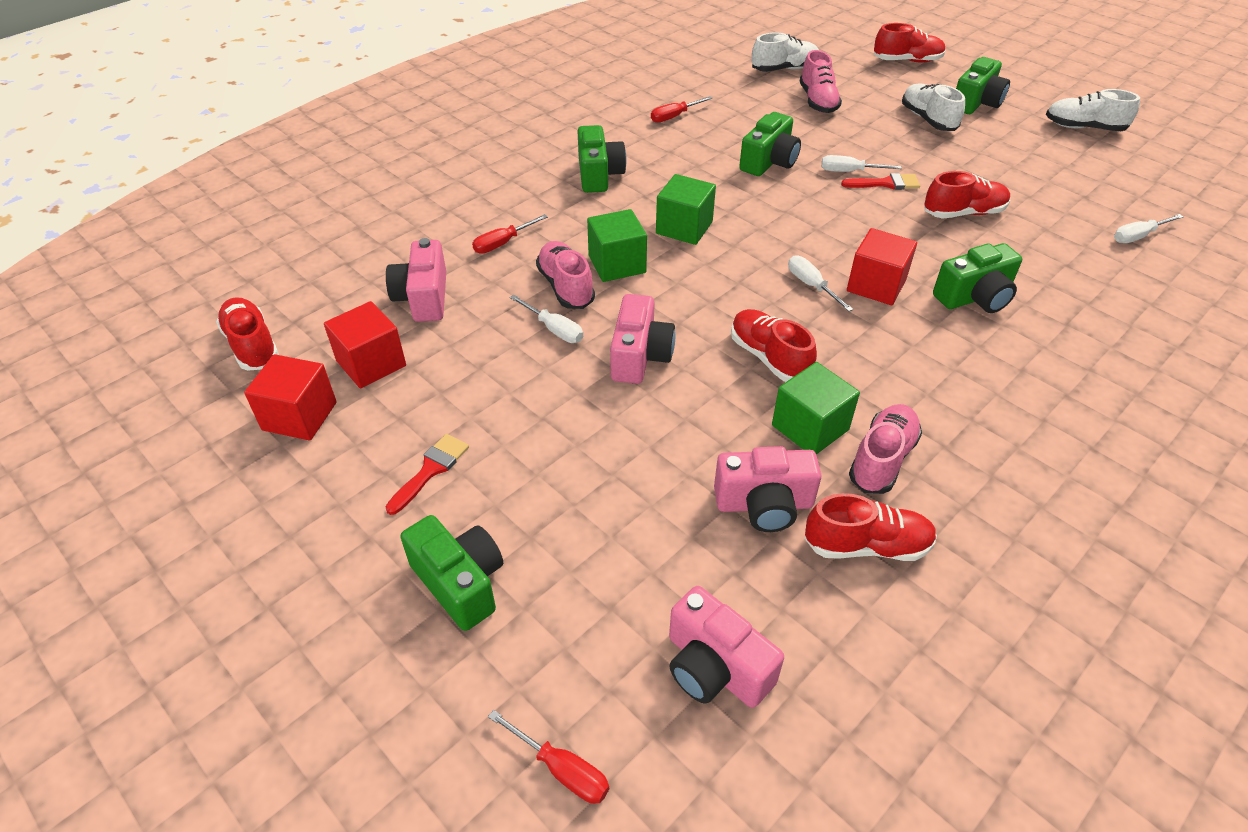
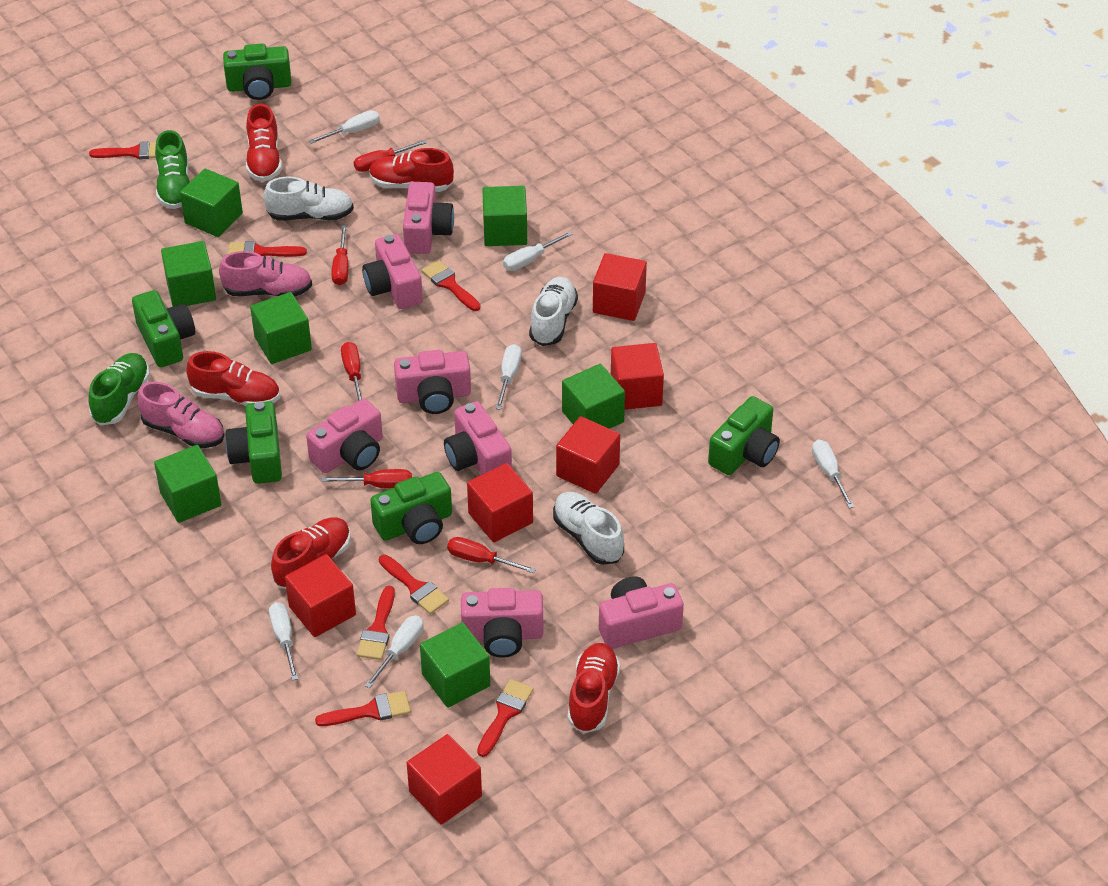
green cube: 3 -> 7
green shoe: 0 -> 2
pink camera: 4 -> 7
pink shoe: 3 -> 2
red brush: 2 -> 7
red cube: 3 -> 6
red screwdriver: 3 -> 5
white screwdriver: 4 -> 6

